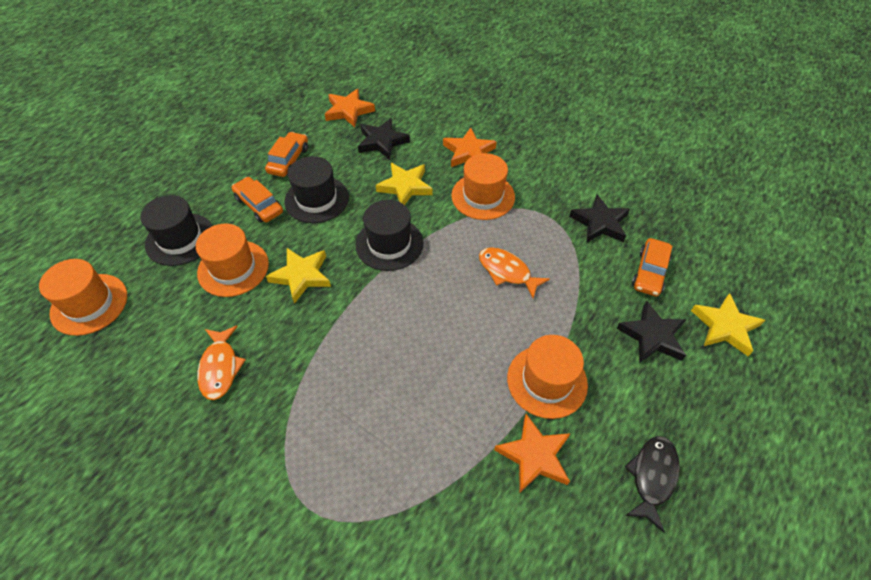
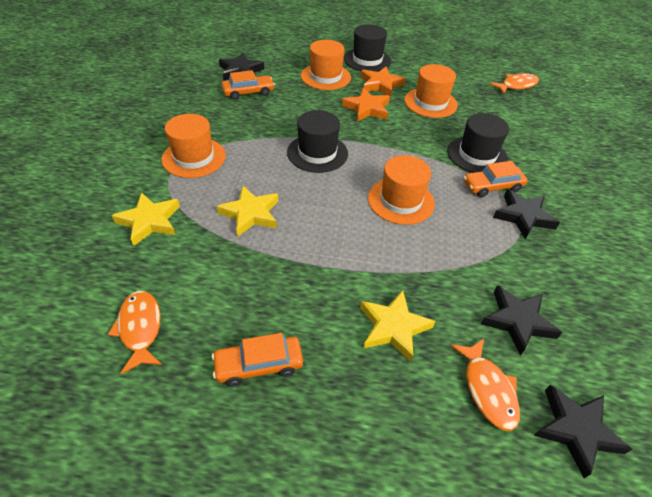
black fish: 1 -> 0
black star: 3 -> 4
orange fish: 2 -> 3
orange star: 3 -> 2

